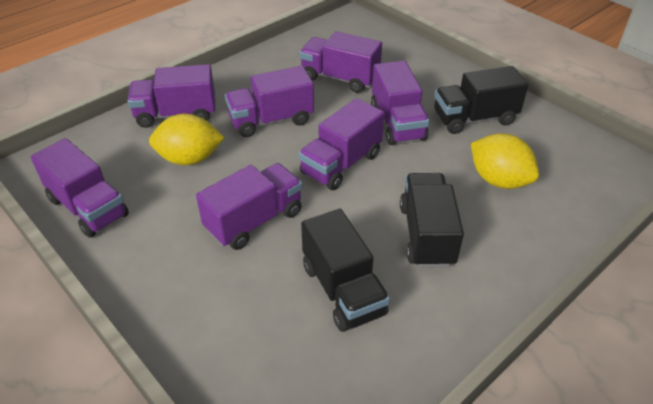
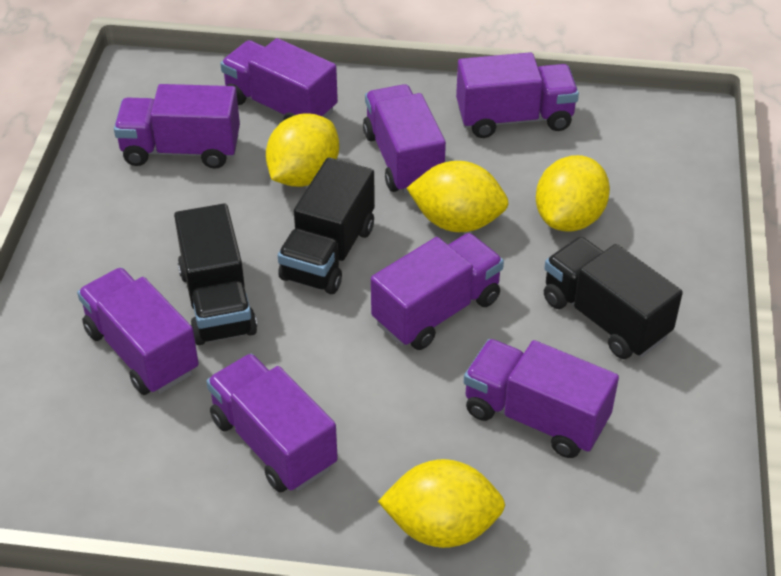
purple truck: 7 -> 8
yellow lemon: 2 -> 4

